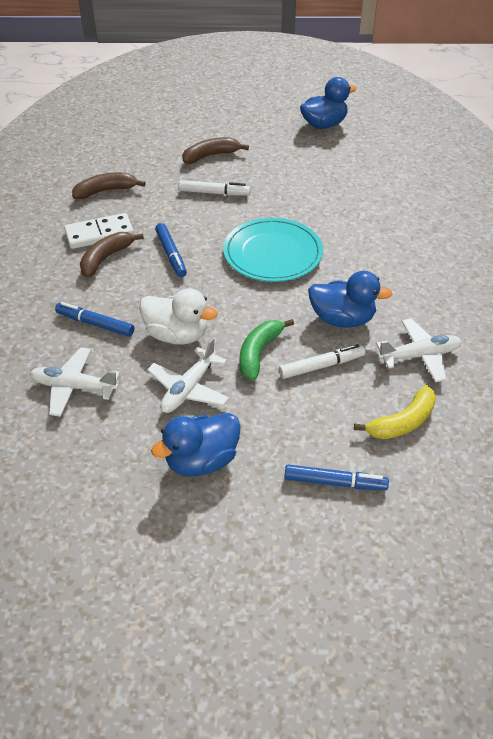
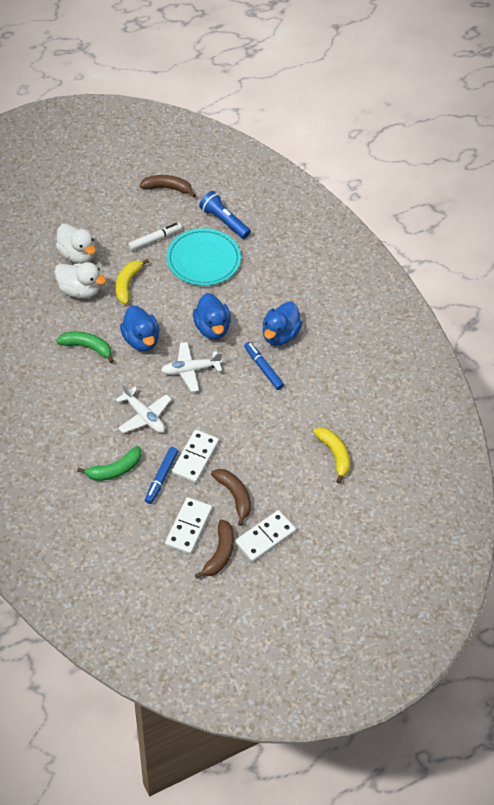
blue flashlight: 0 -> 1
blue marker: 3 -> 2
green banana: 1 -> 2
white domino: 1 -> 3
white duck: 1 -> 2
white marker: 2 -> 1
white plane: 3 -> 2
yellow banana: 1 -> 2

